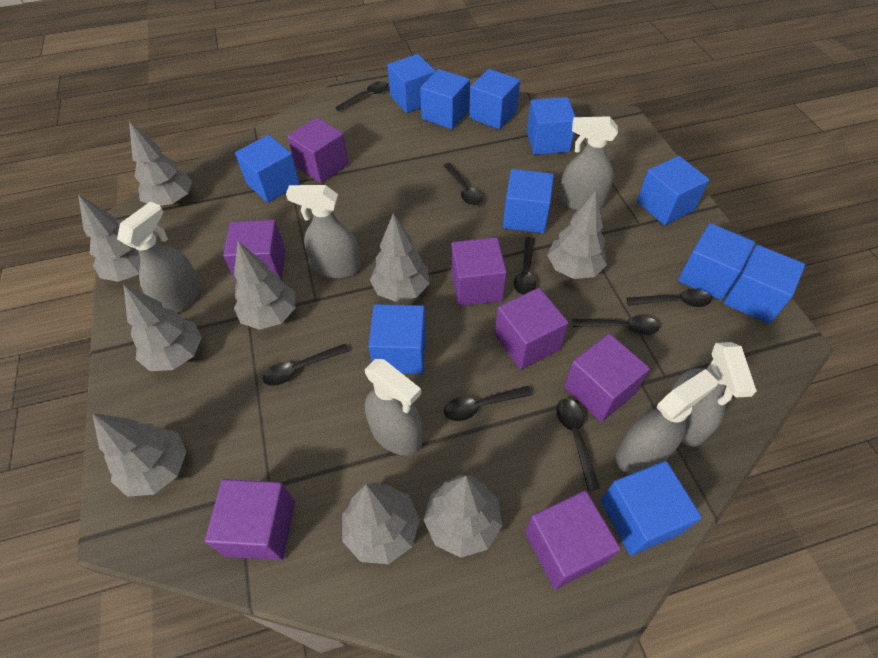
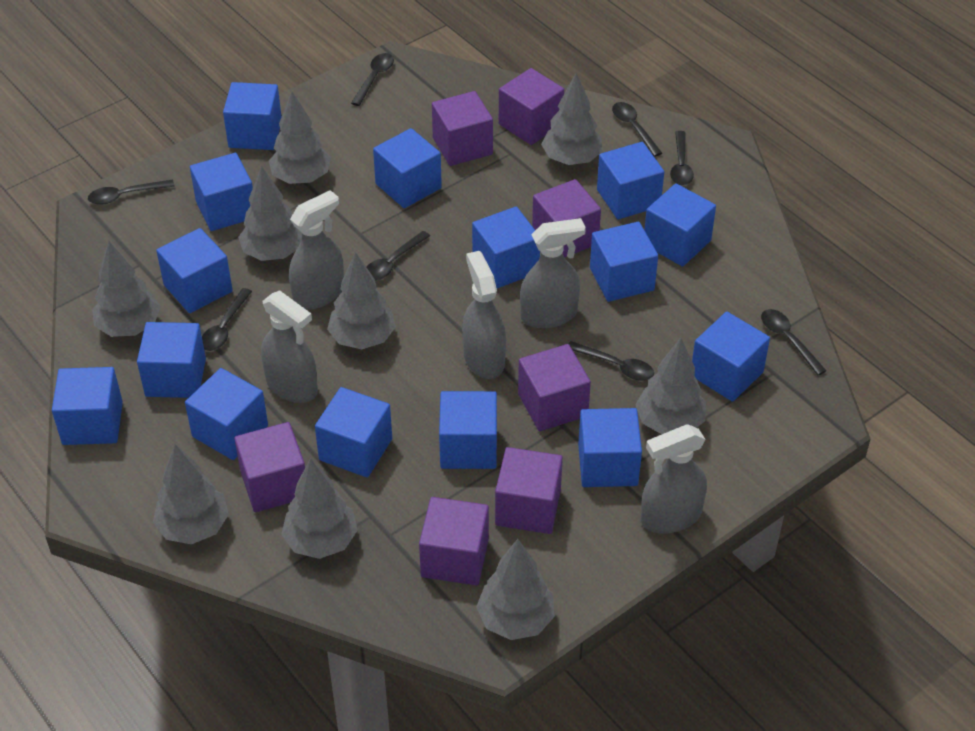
blue cube: 11 -> 15
grey spray bottle: 6 -> 5

